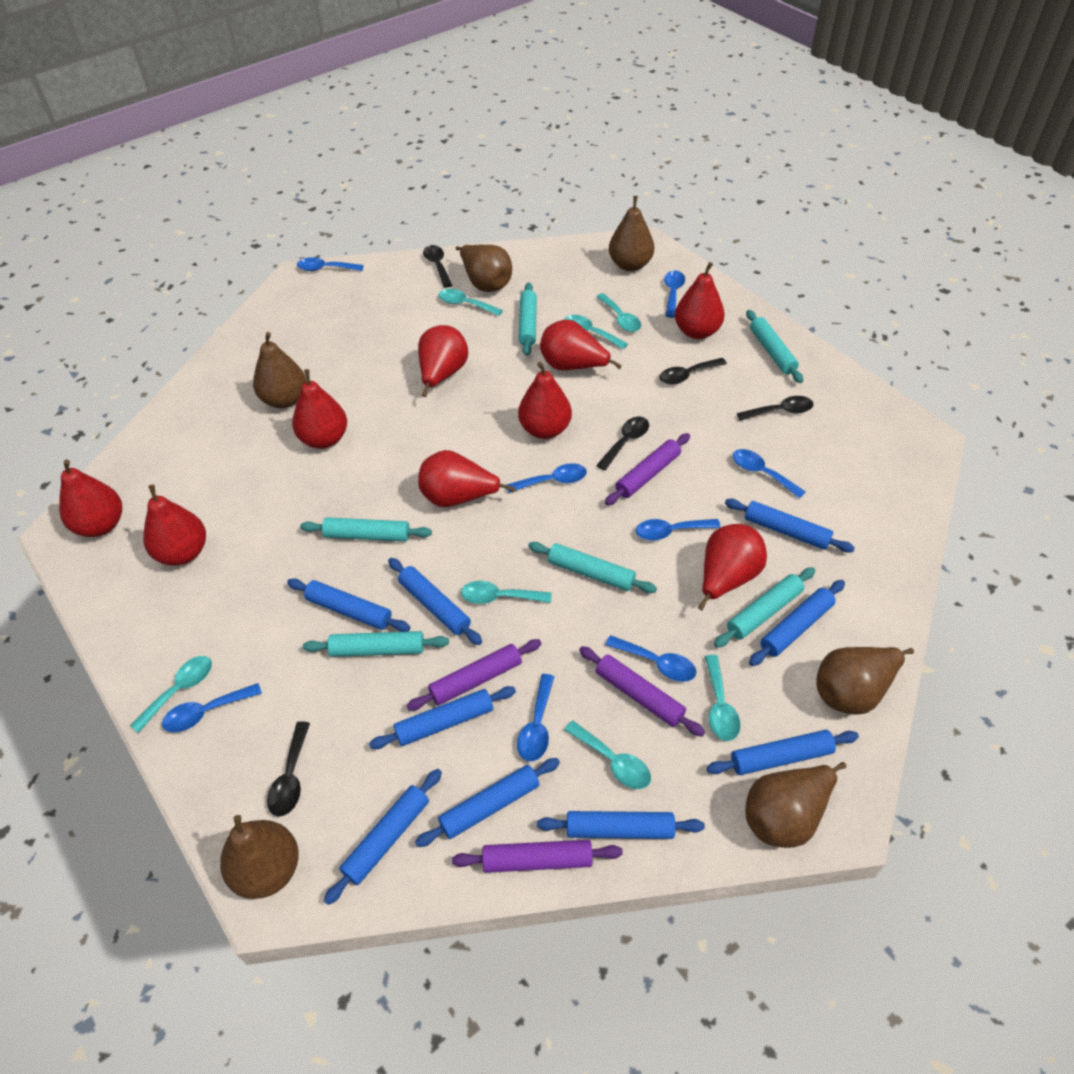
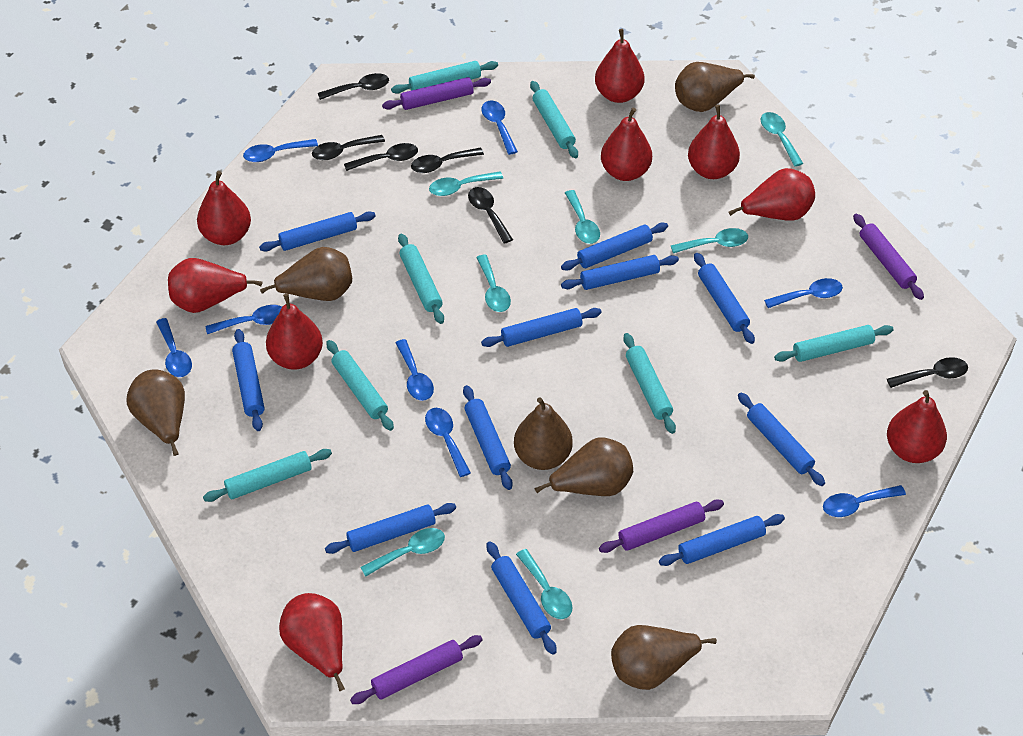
black spoon: 5 -> 6
blue rolling pin: 9 -> 11
turquoise rolling pin: 6 -> 7

